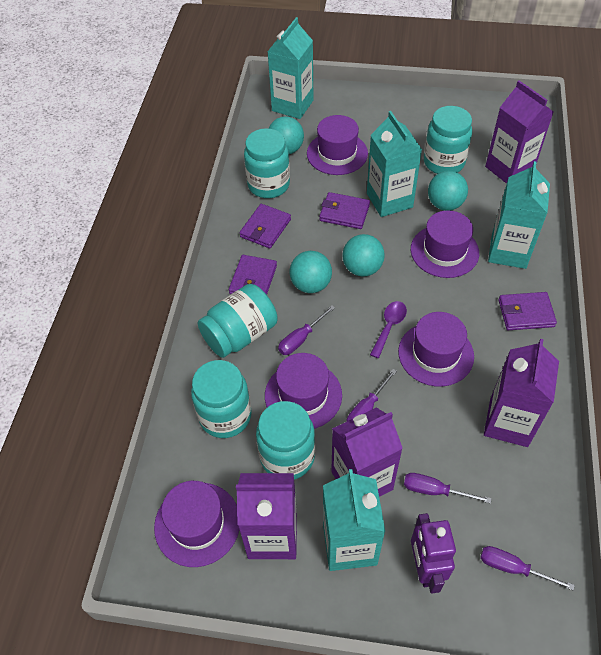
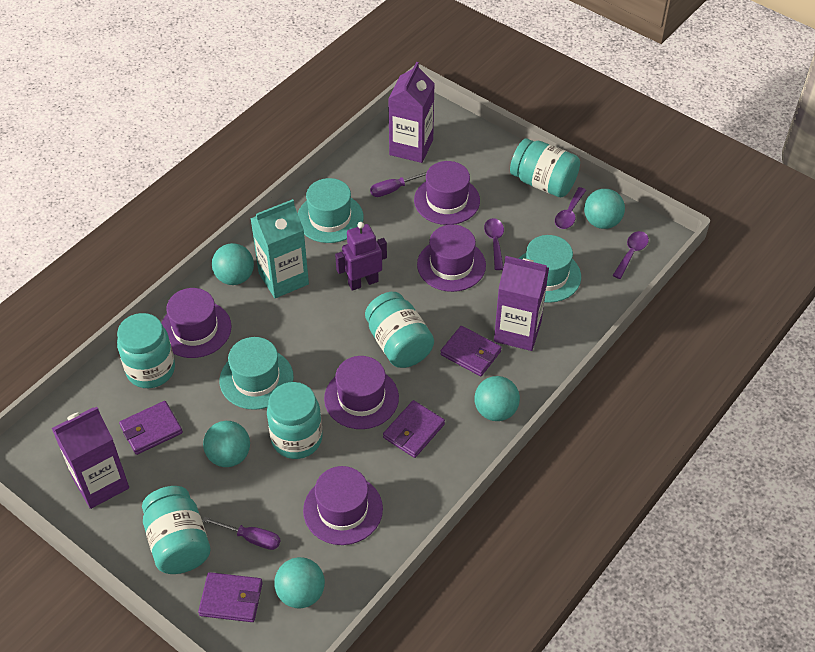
purple carton: 4 -> 3
purple screwdriver: 4 -> 2
purple spoon: 1 -> 3
turquoise ball: 4 -> 5
turquoise carton: 4 -> 1
turquoise hat: 0 -> 3

